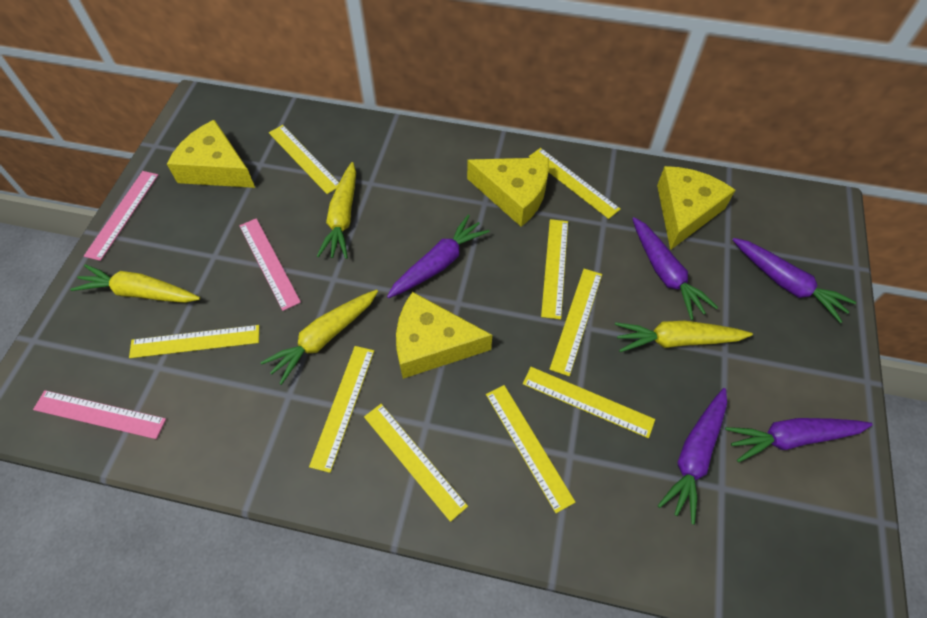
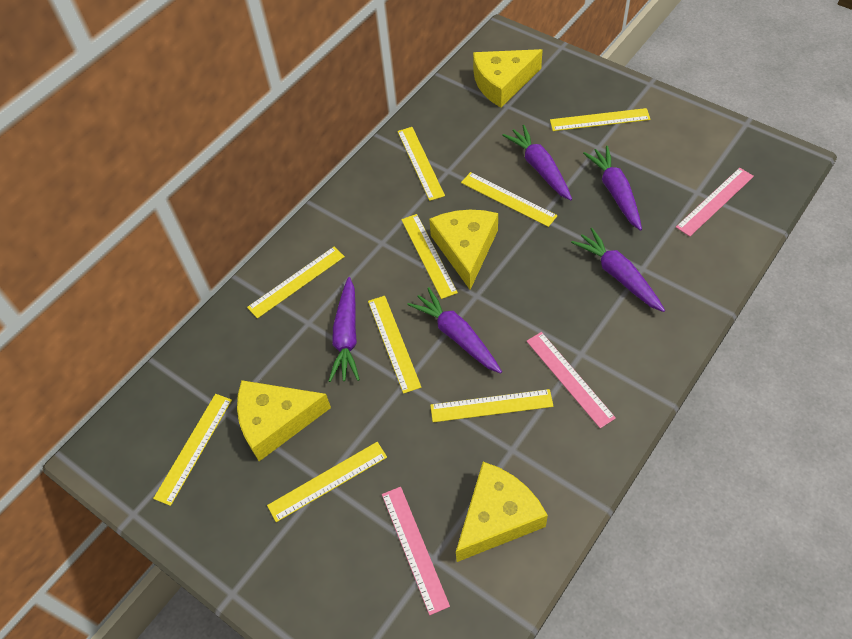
yellow carrot: 4 -> 0

